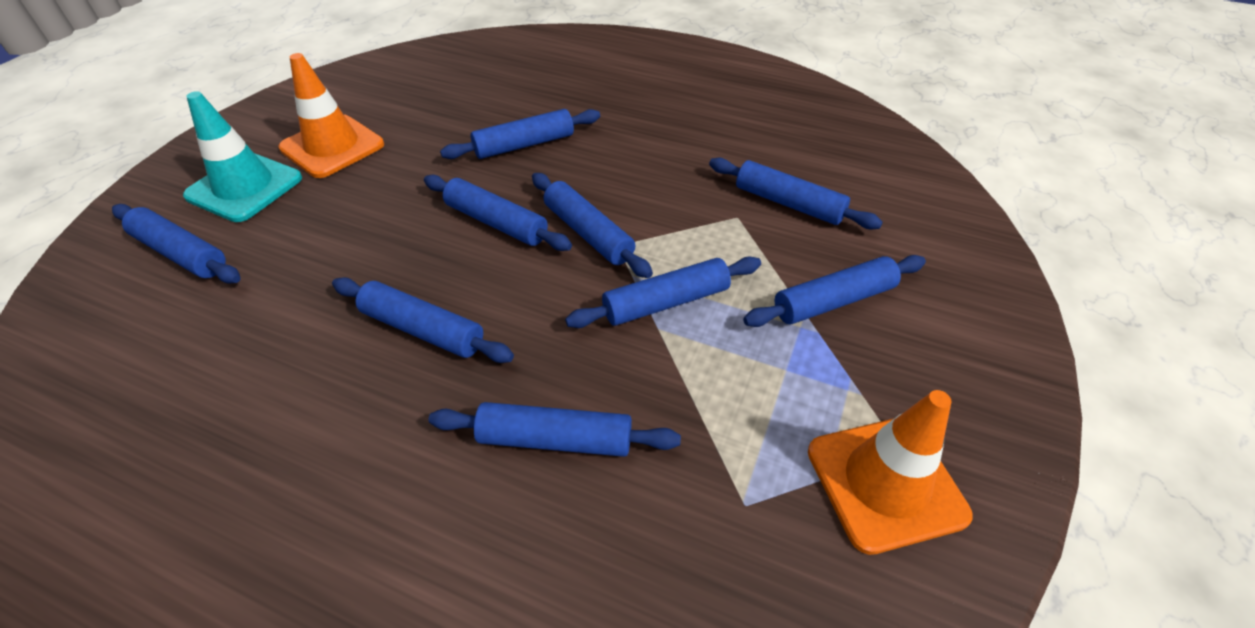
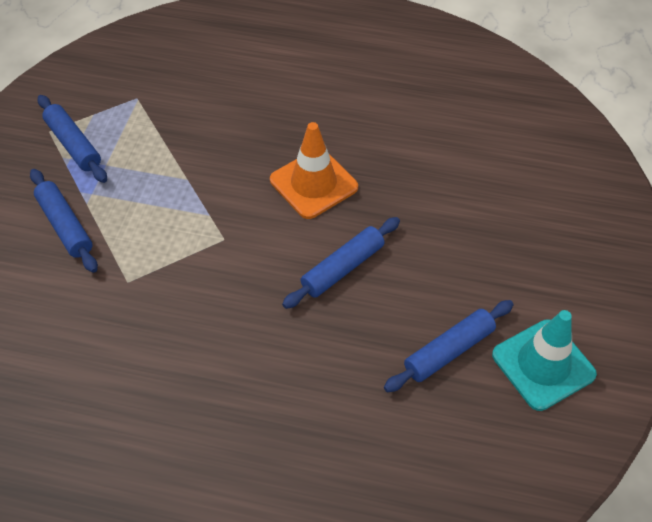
blue rolling pin: 9 -> 4
orange traffic cone: 2 -> 1

